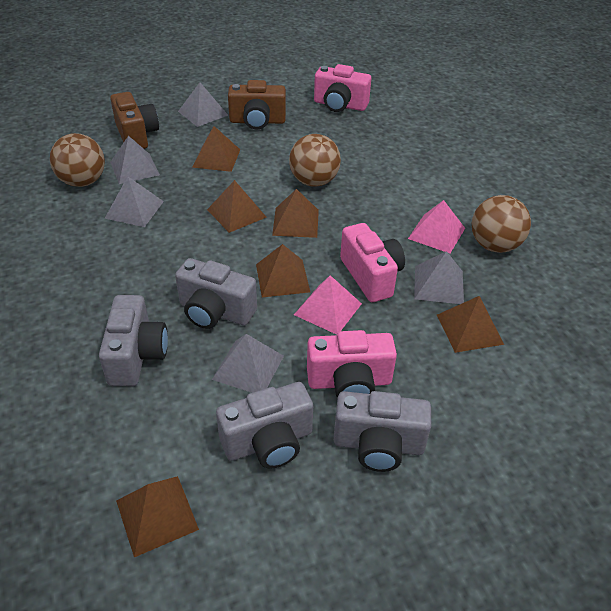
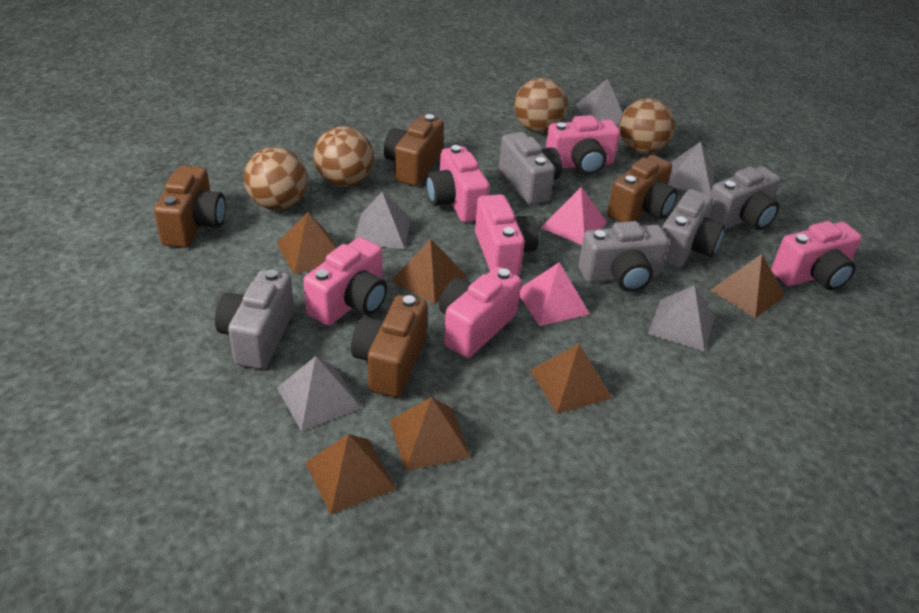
brown ball: 3 -> 4
brown camera: 2 -> 4
grey camera: 4 -> 5
pink camera: 3 -> 6

